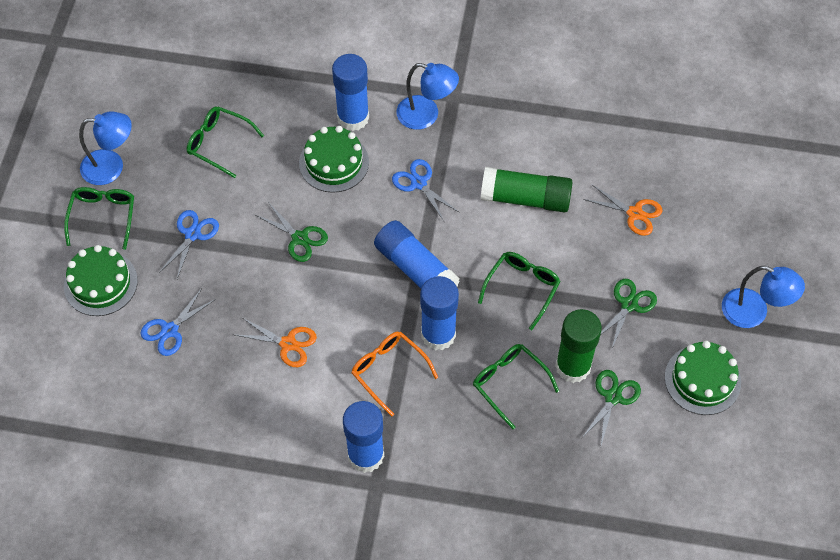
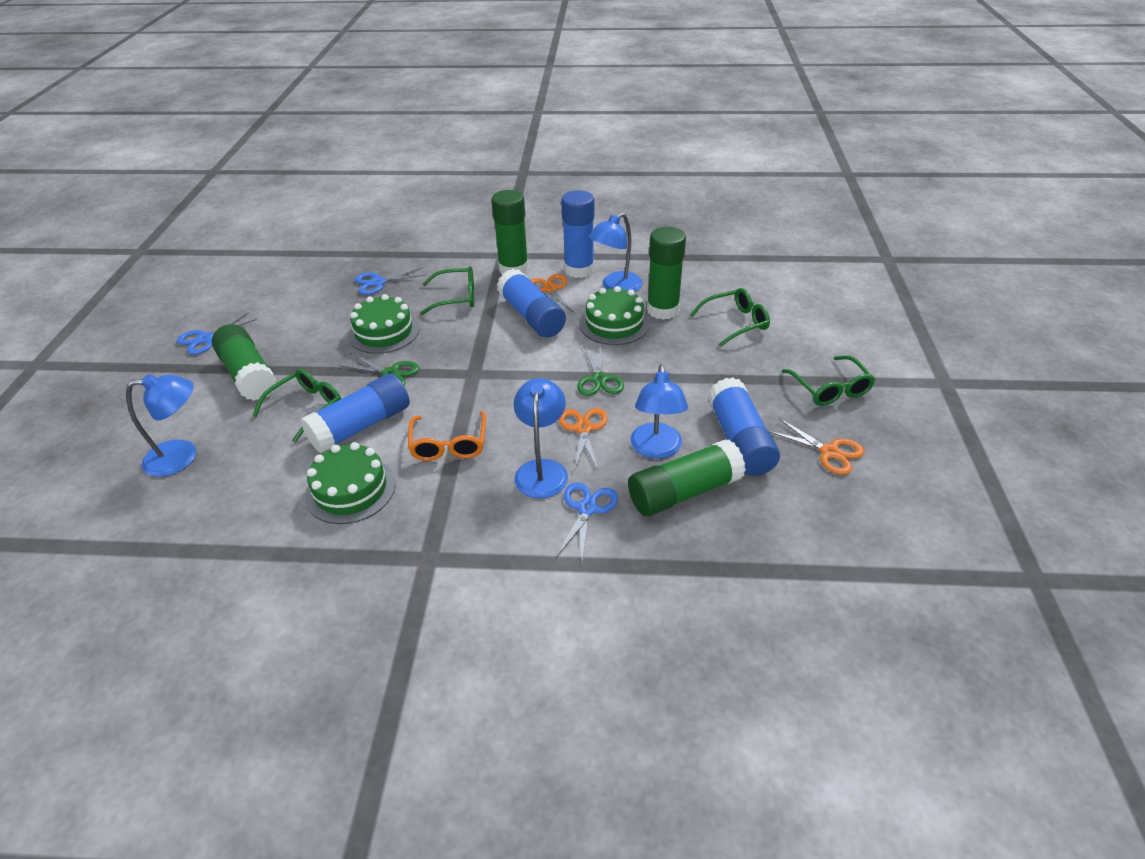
blue lamp: 3 -> 4
green glue stick: 2 -> 4
green scissors: 3 -> 2
orange scissors: 2 -> 3

